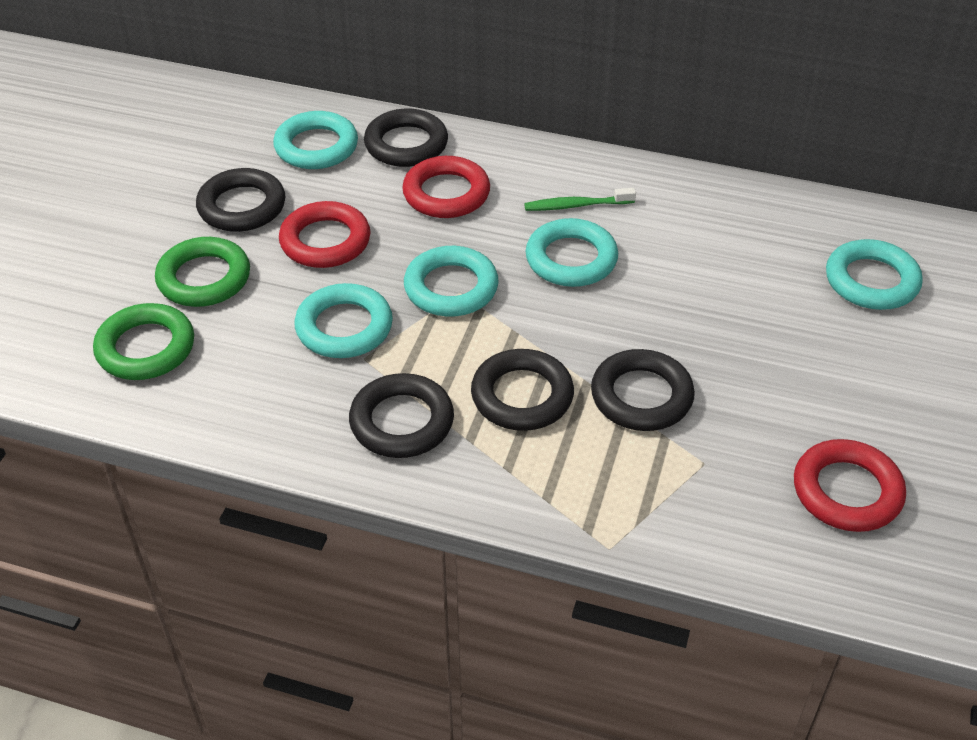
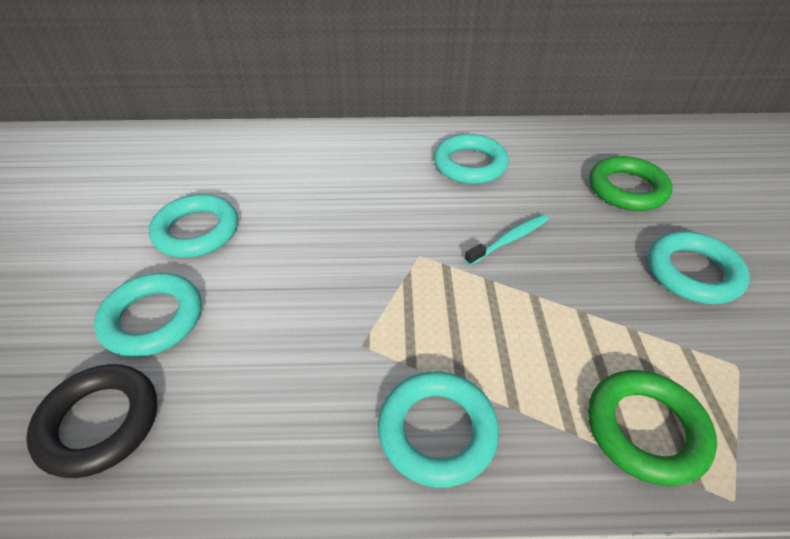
black ring: 5 -> 1
green toothbrush: 1 -> 0
red ring: 3 -> 0
turquoise toothbrush: 0 -> 1

